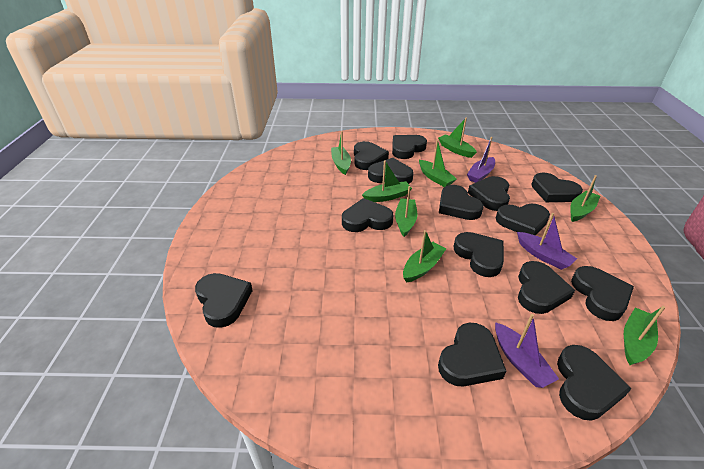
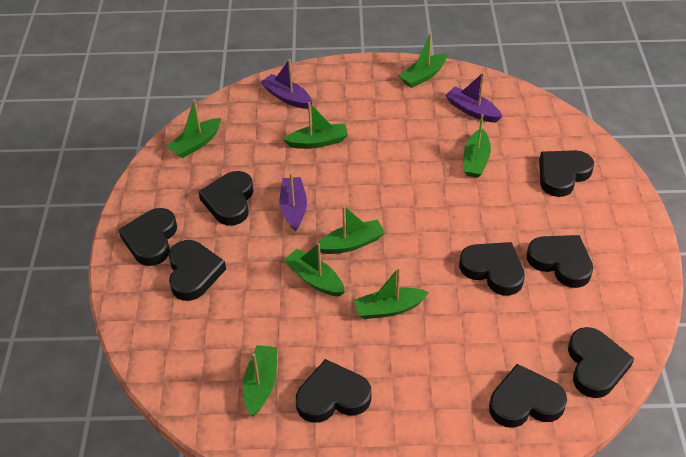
black heart: 14 -> 9

